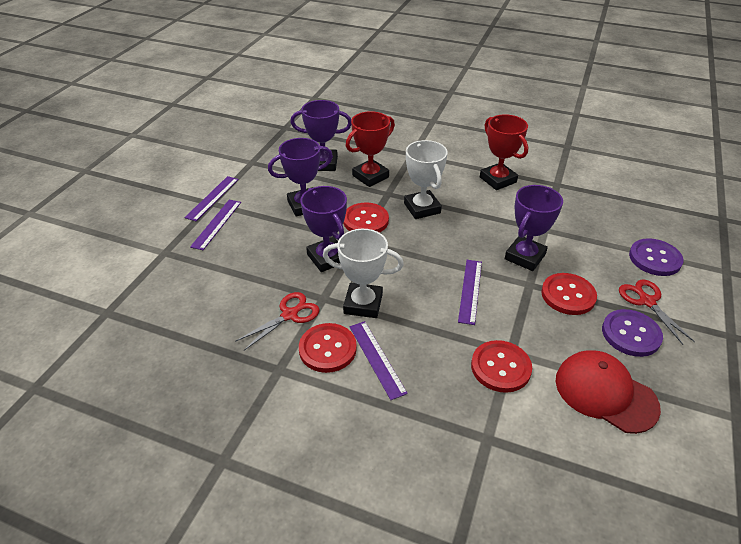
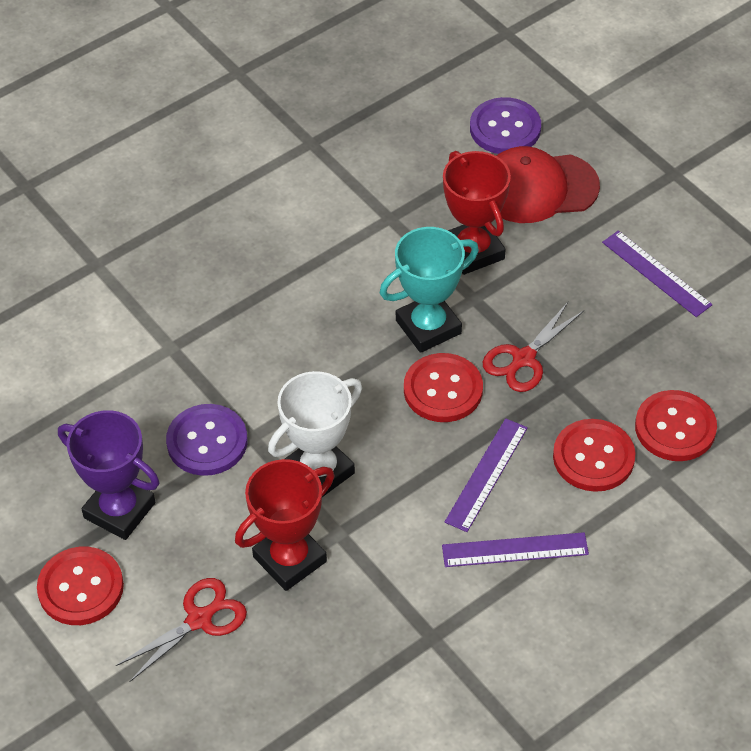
purple ruler: 4 -> 3
purple trophy: 4 -> 1
turquoise trophy: 0 -> 1
white trophy: 2 -> 1

